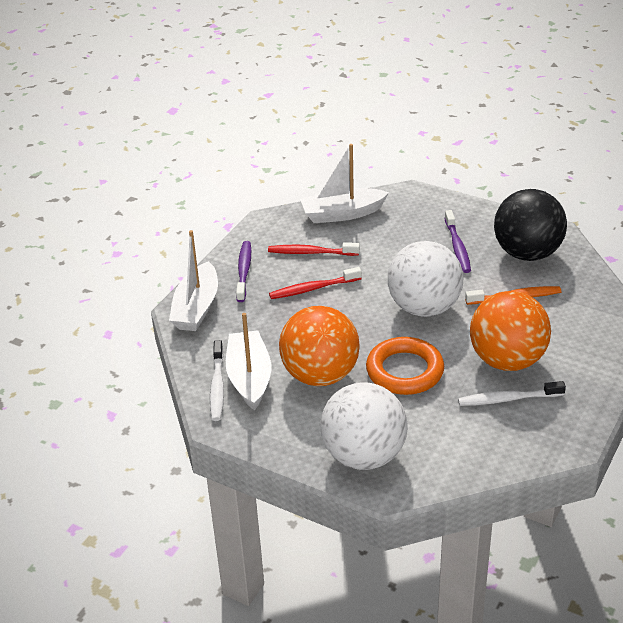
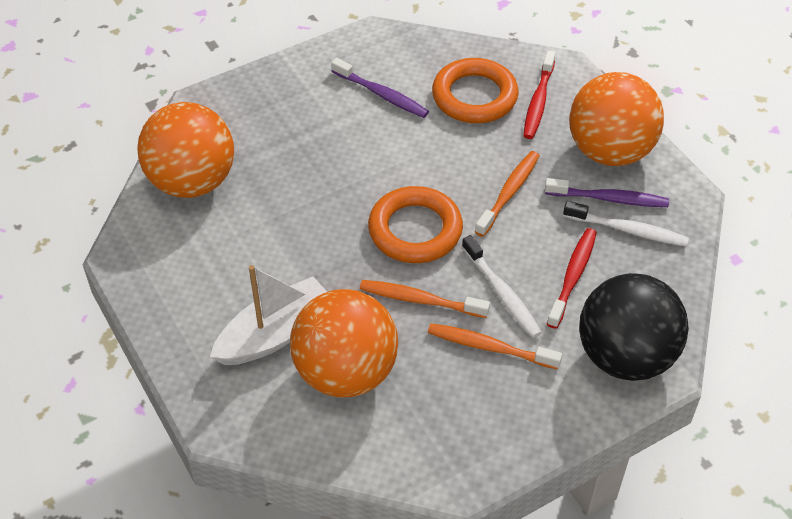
orange ball: 2 -> 3
orange ring: 1 -> 2
orange toothbrush: 1 -> 3
white ball: 2 -> 0
white boat: 3 -> 1

